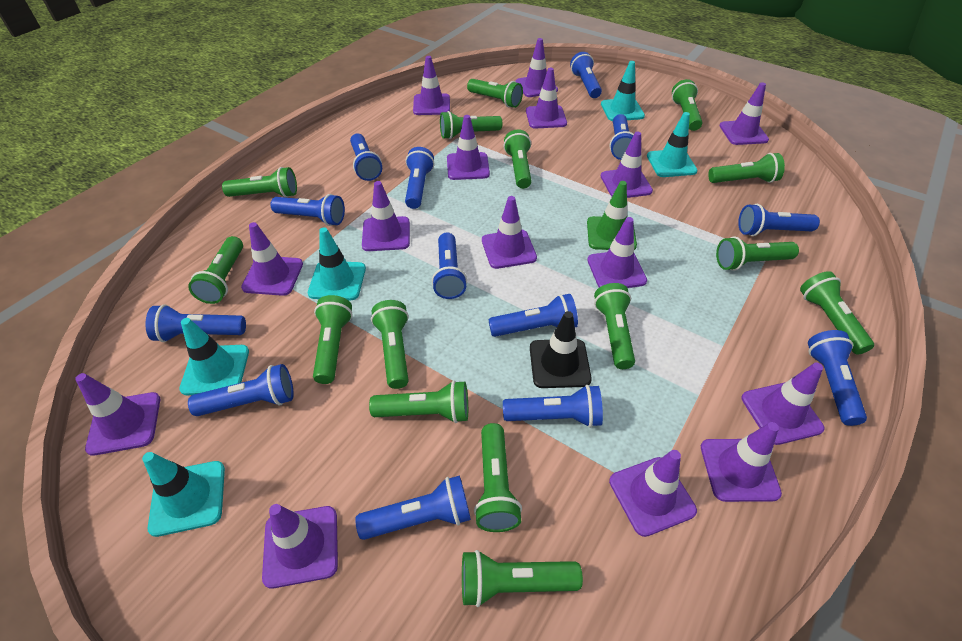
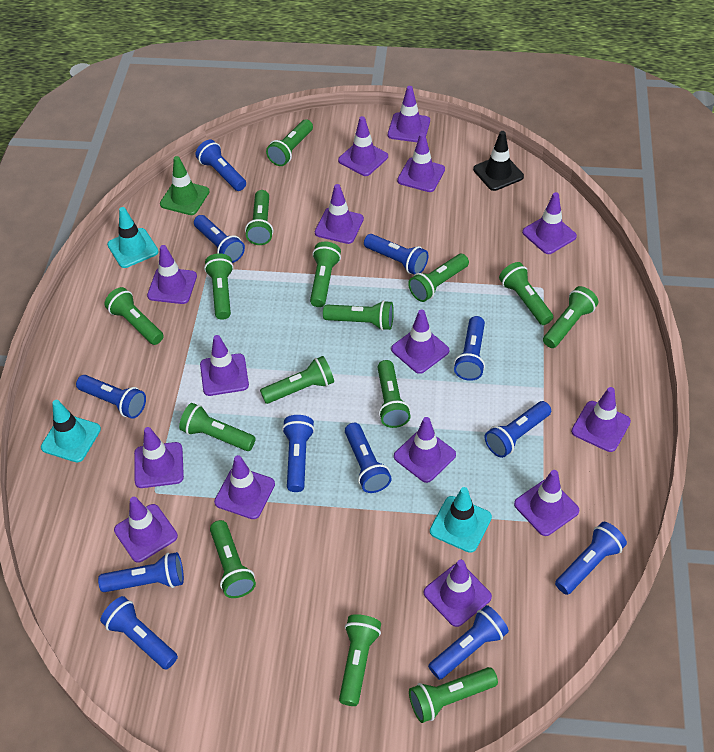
blue flashlight: 13 -> 12
turquoise traffic cone: 5 -> 3

